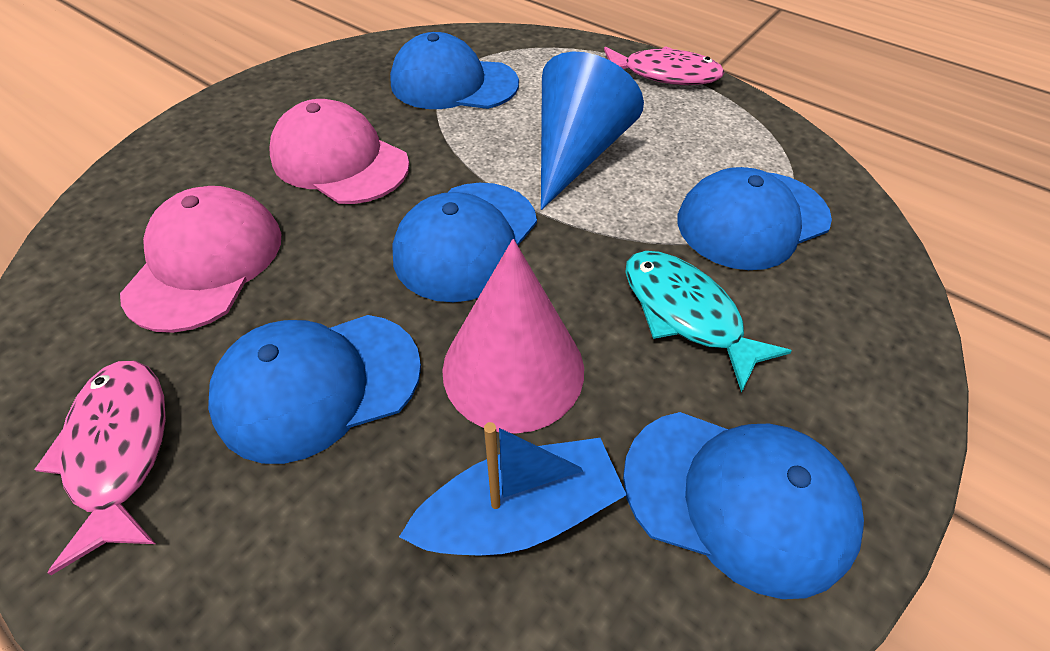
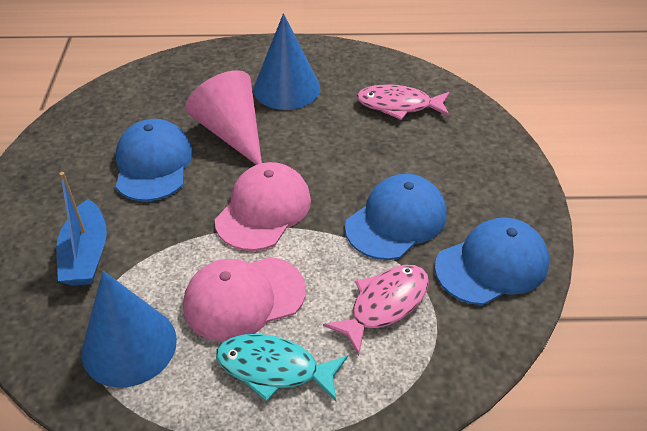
blue cap: 5 -> 3
blue cone: 1 -> 2

